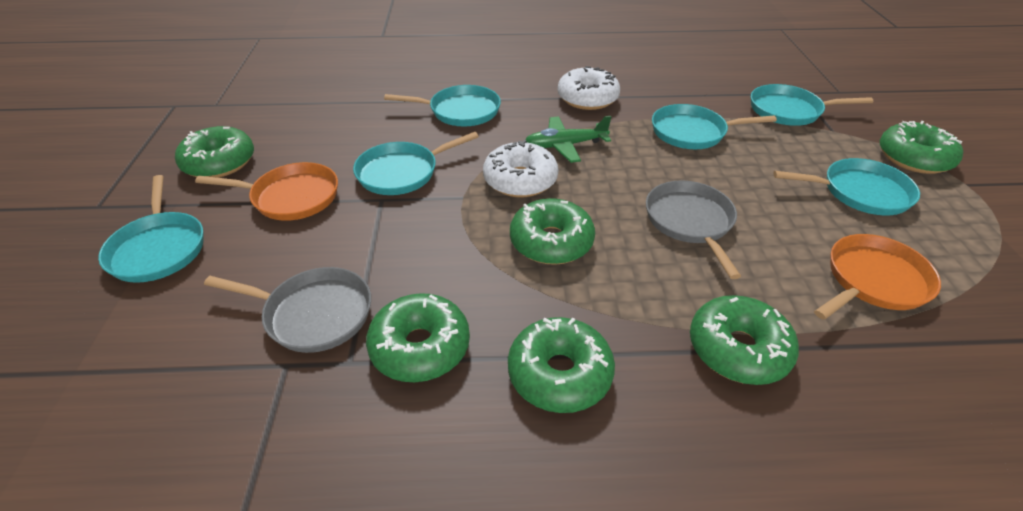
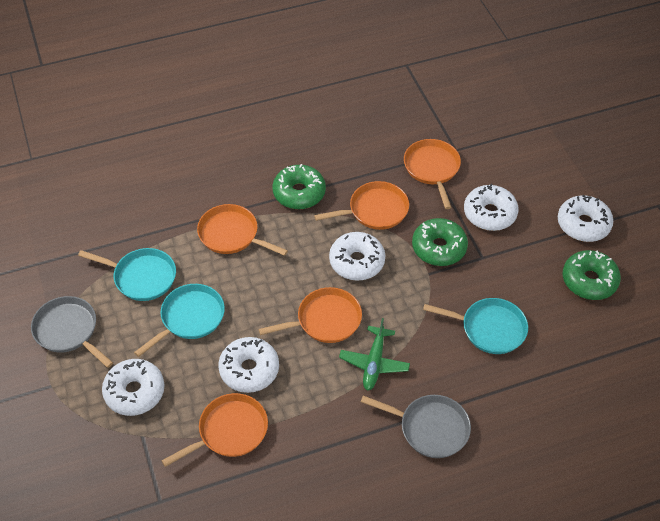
green donut: 6 -> 3
orange pan: 2 -> 5
turquoise pan: 6 -> 3
white donut: 2 -> 5

